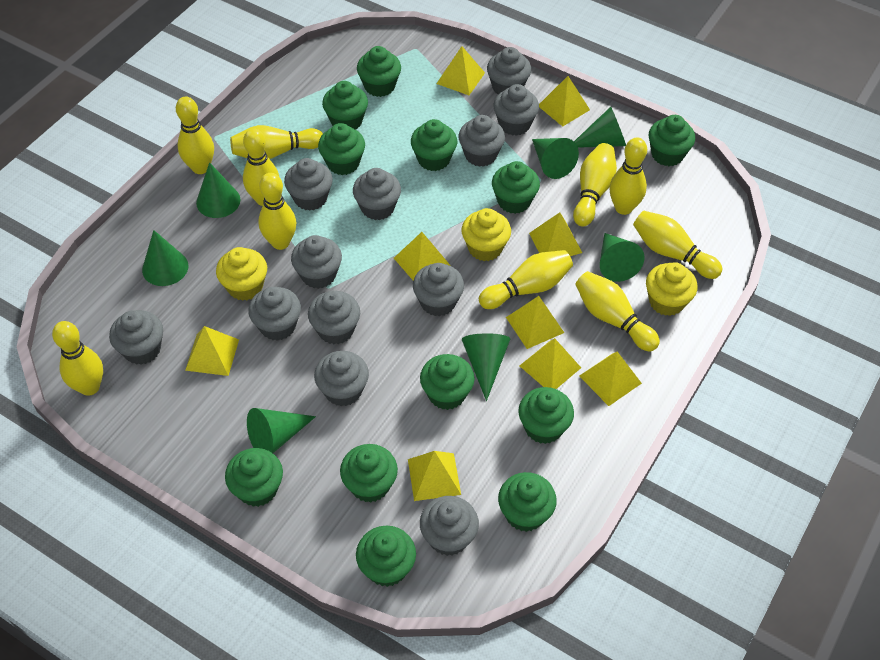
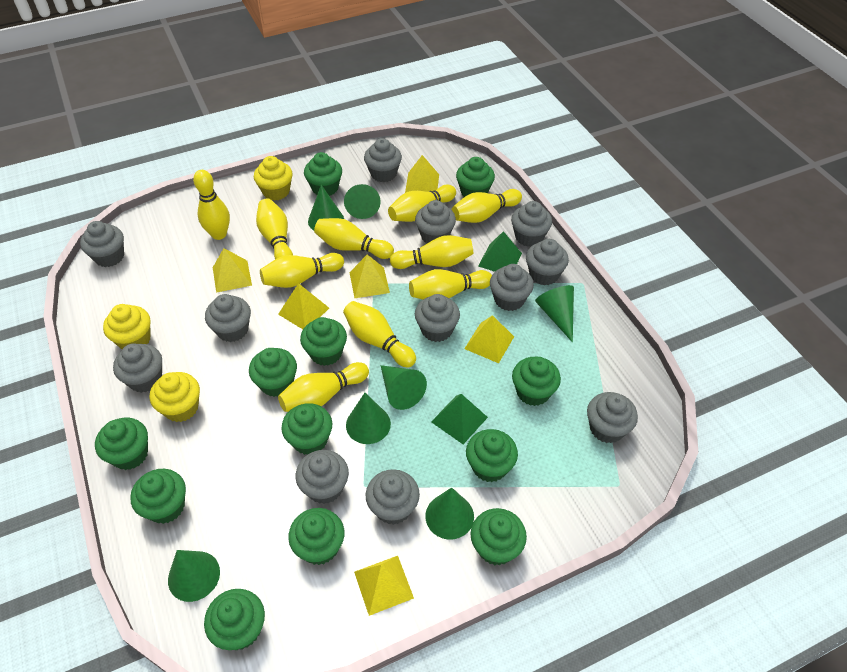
green pyramid: 0 -> 2
yellow pyramid: 9 -> 6

